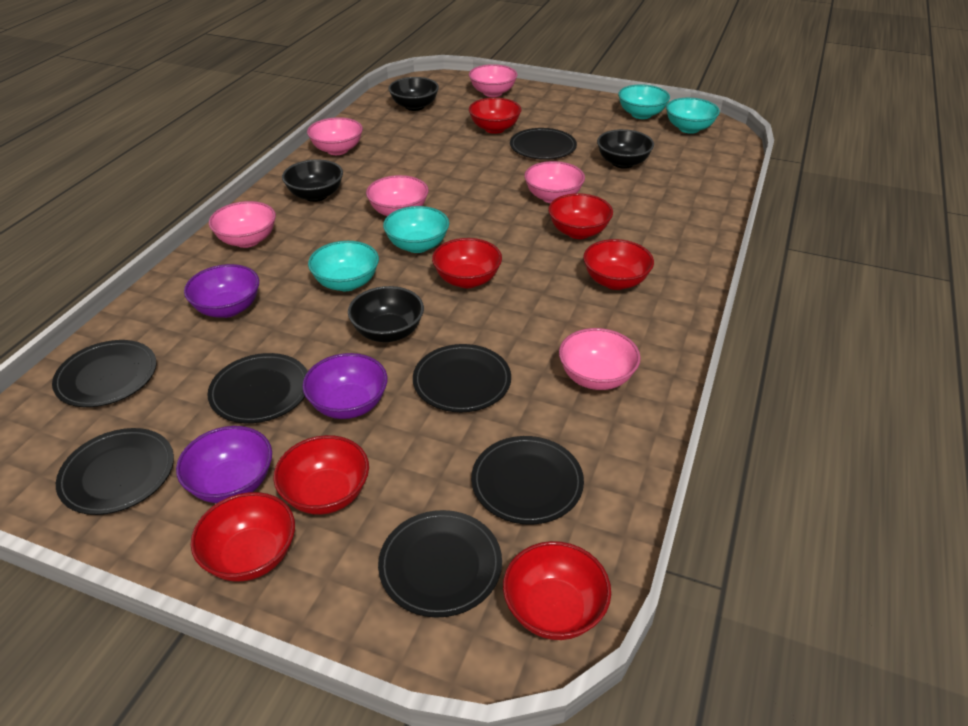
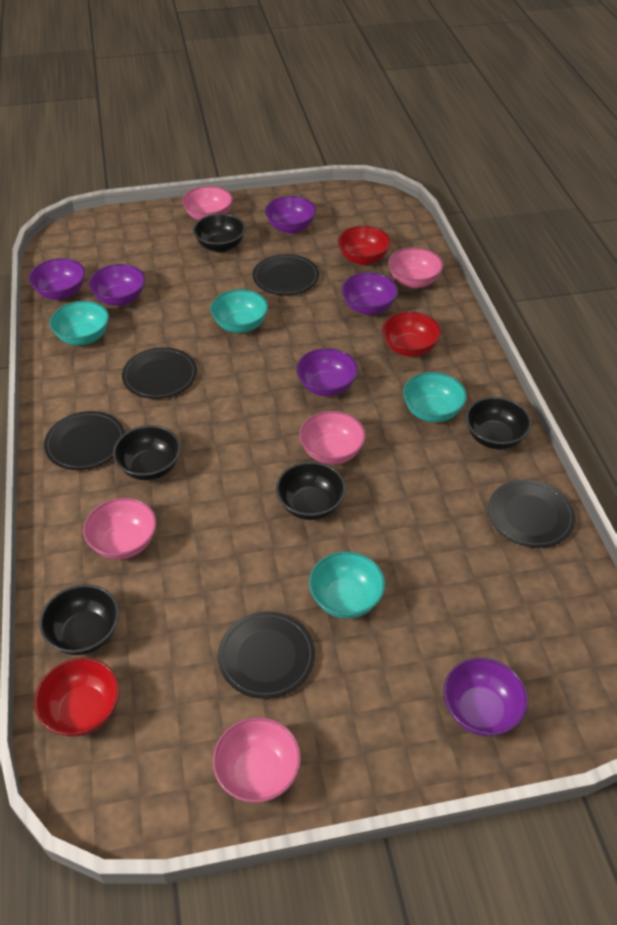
black bowl: 4 -> 5
black plate: 7 -> 5
pink bowl: 6 -> 5
purple bowl: 3 -> 6
red bowl: 7 -> 3

